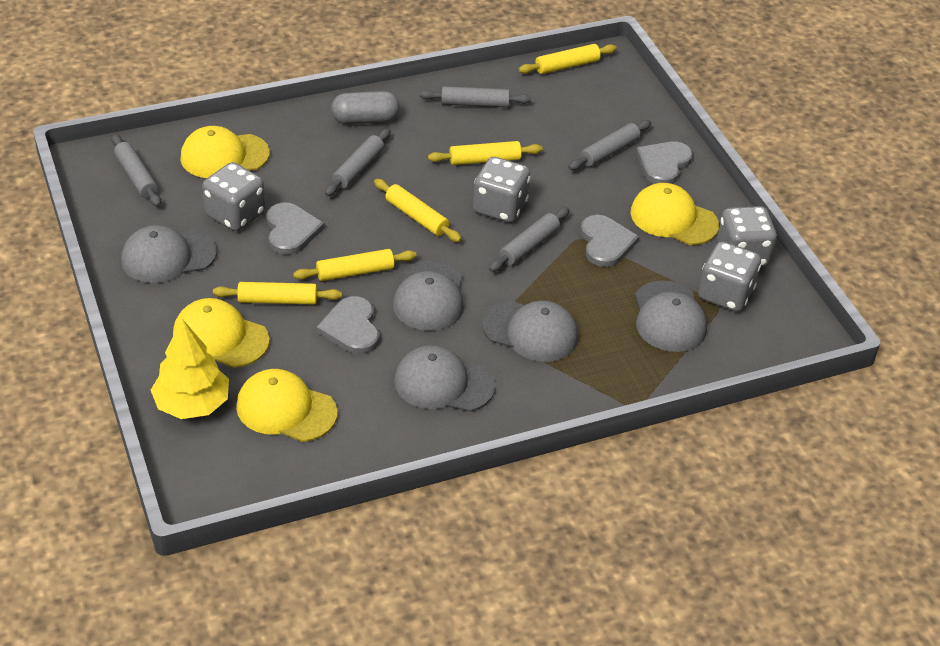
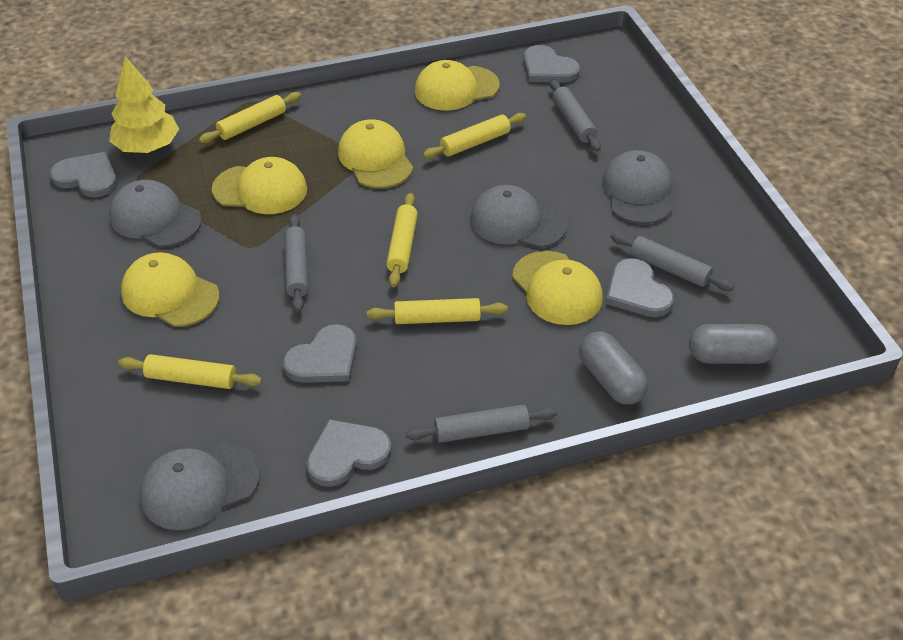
grey cap: 5 -> 4
grey capsule: 1 -> 2
grey dice: 4 -> 0
grey heart: 4 -> 5
grey rolling pin: 5 -> 4
yellow cap: 4 -> 5

